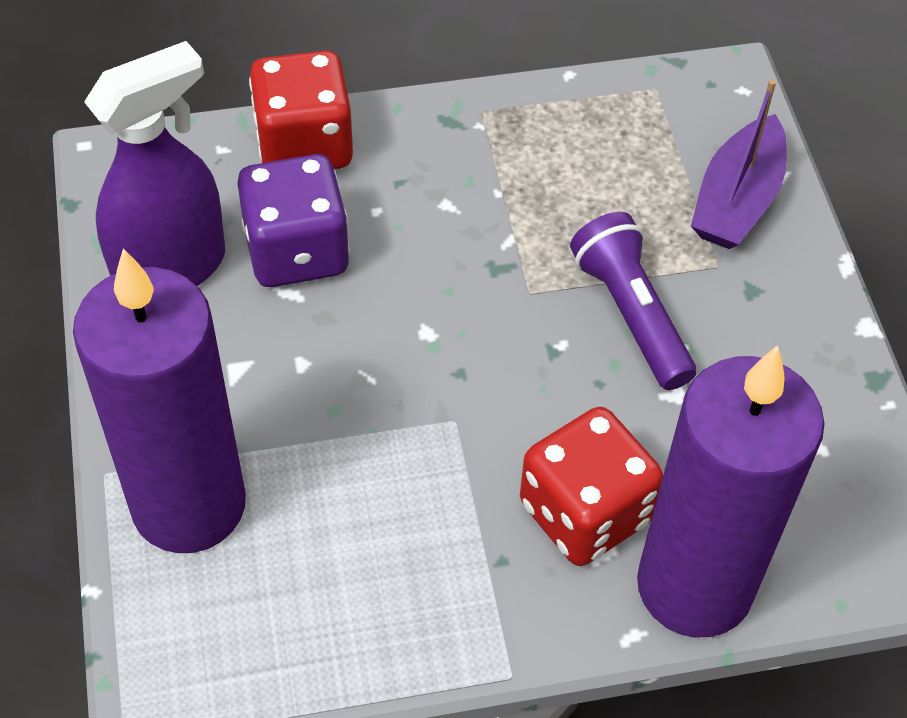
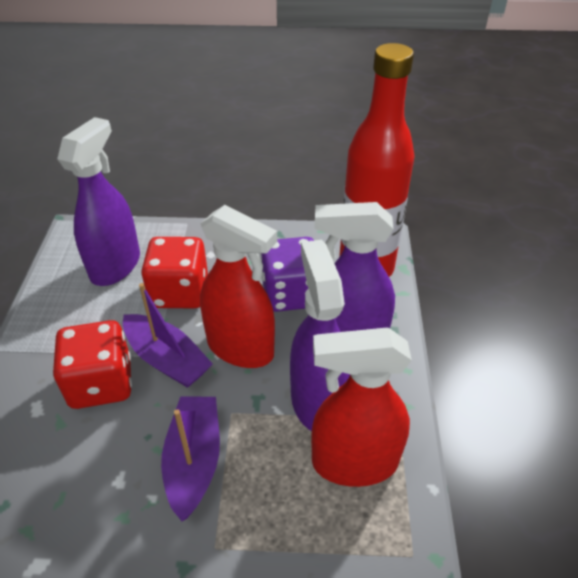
purple boat: 1 -> 2
purple candle: 2 -> 0
purple flashlight: 1 -> 0
purple spray bottle: 1 -> 3
red bottle: 0 -> 1
red spray bottle: 0 -> 2

